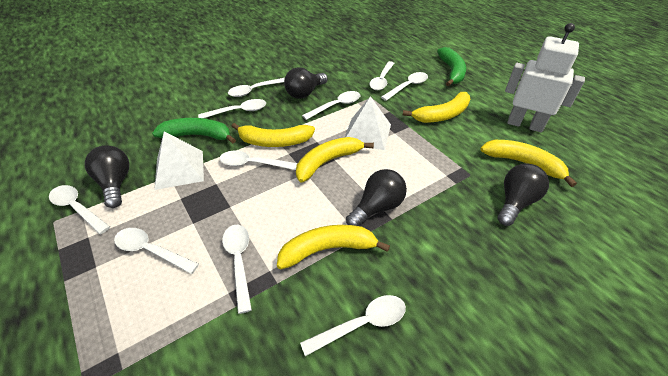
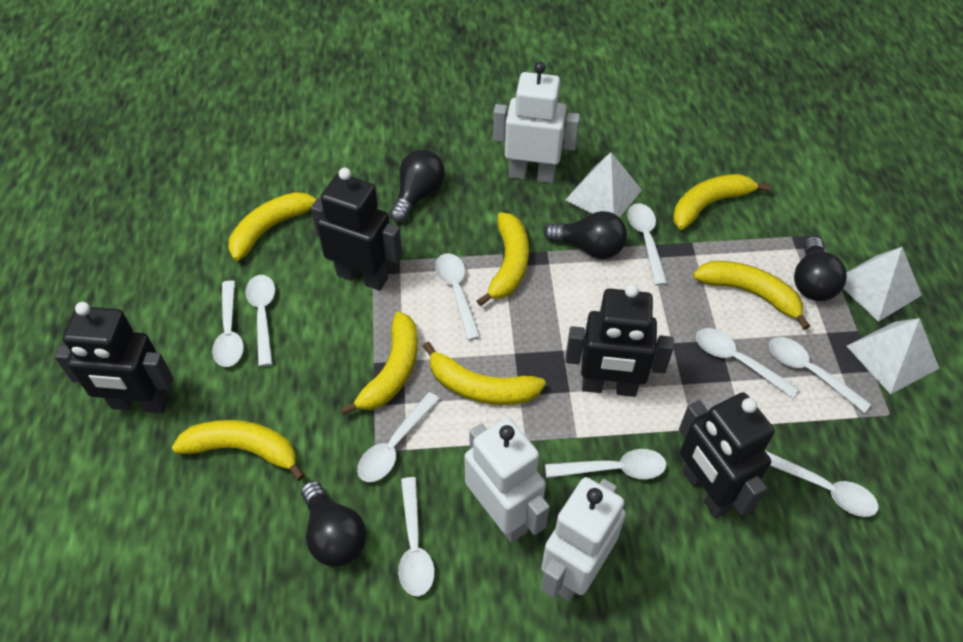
black robot: 0 -> 4
green banana: 2 -> 0
white pyramid: 2 -> 3
white robot: 1 -> 3
yellow banana: 5 -> 7

